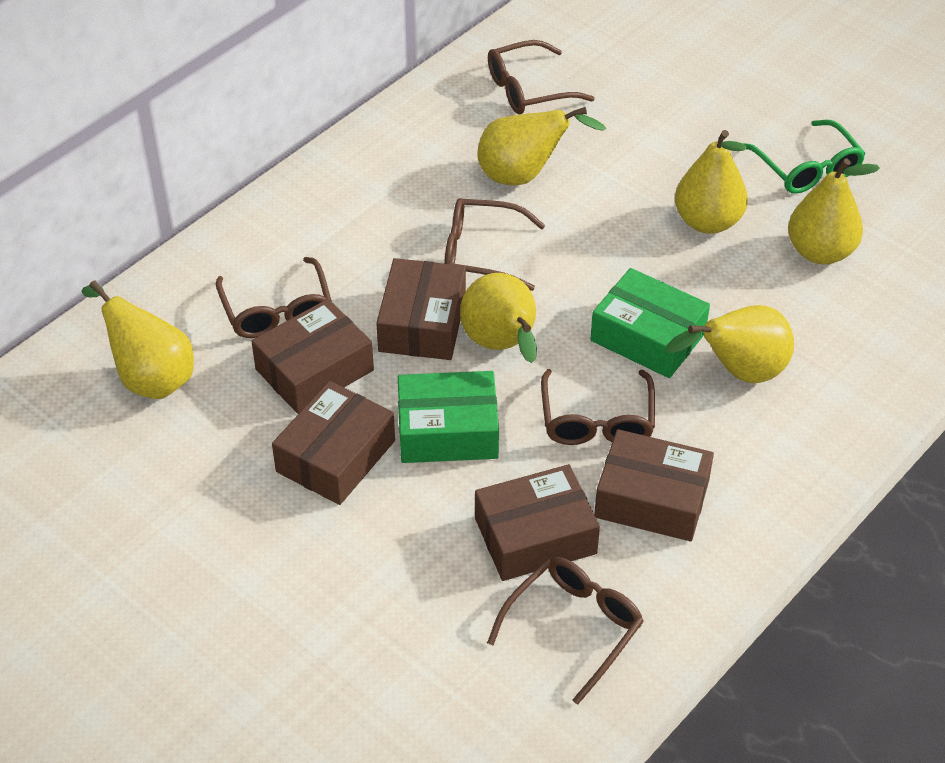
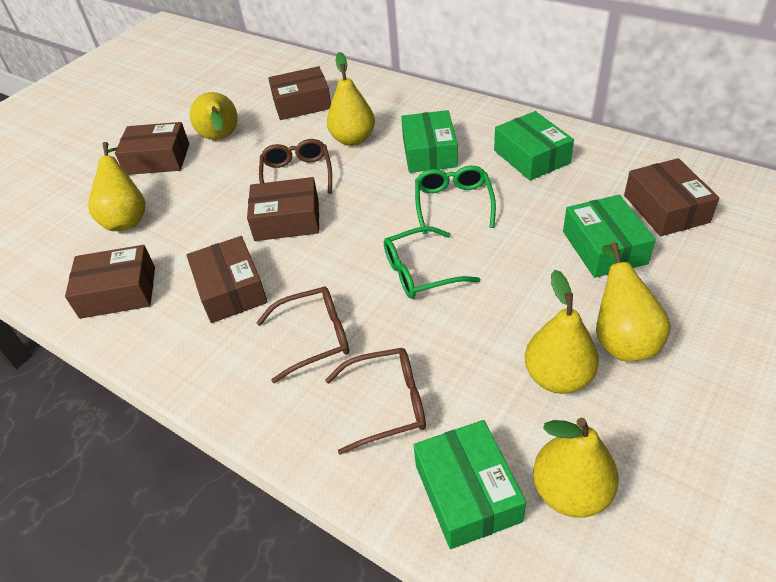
brown box: 5 -> 6
brown glasses: 5 -> 3
green box: 2 -> 4
green glasses: 1 -> 2

